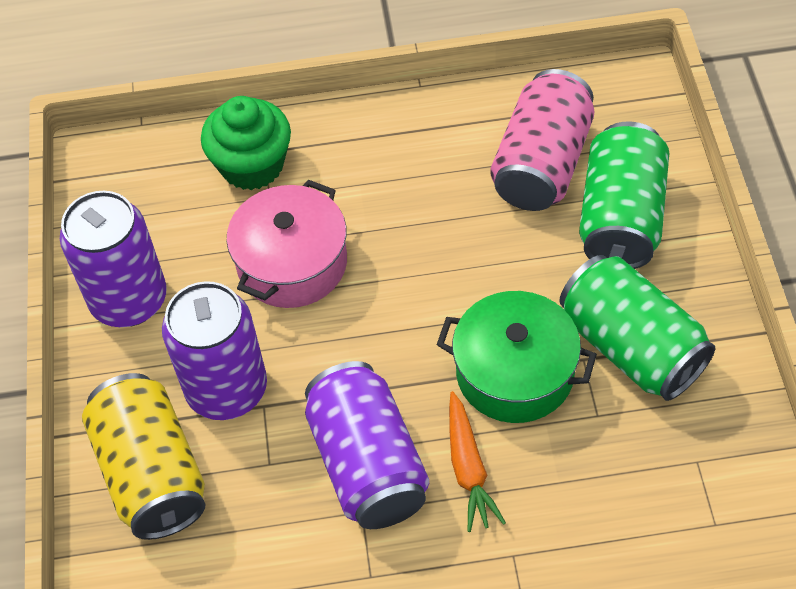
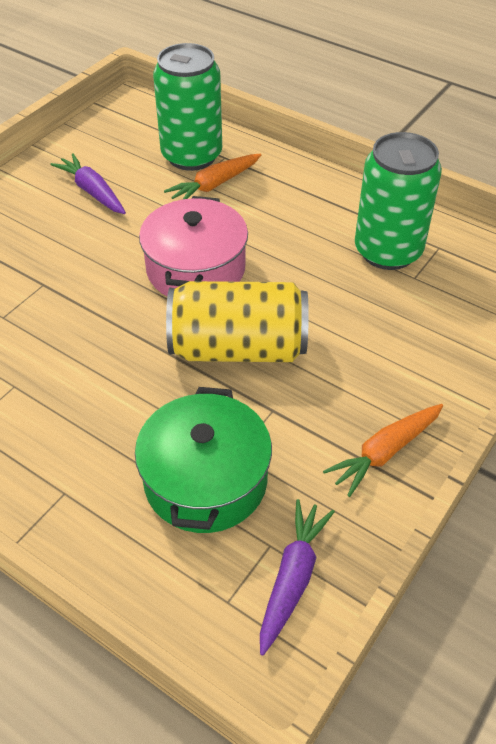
green cupcake: 1 -> 0
orange carrot: 1 -> 2
pink can: 1 -> 0
purple can: 3 -> 0
purple carrot: 0 -> 2

